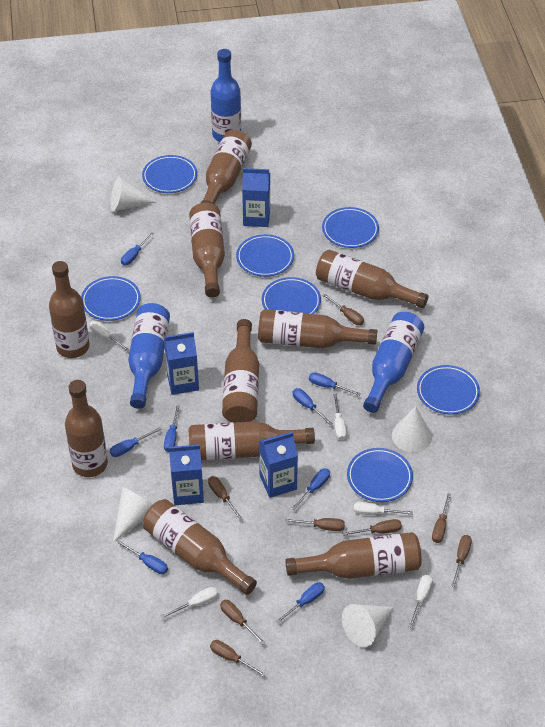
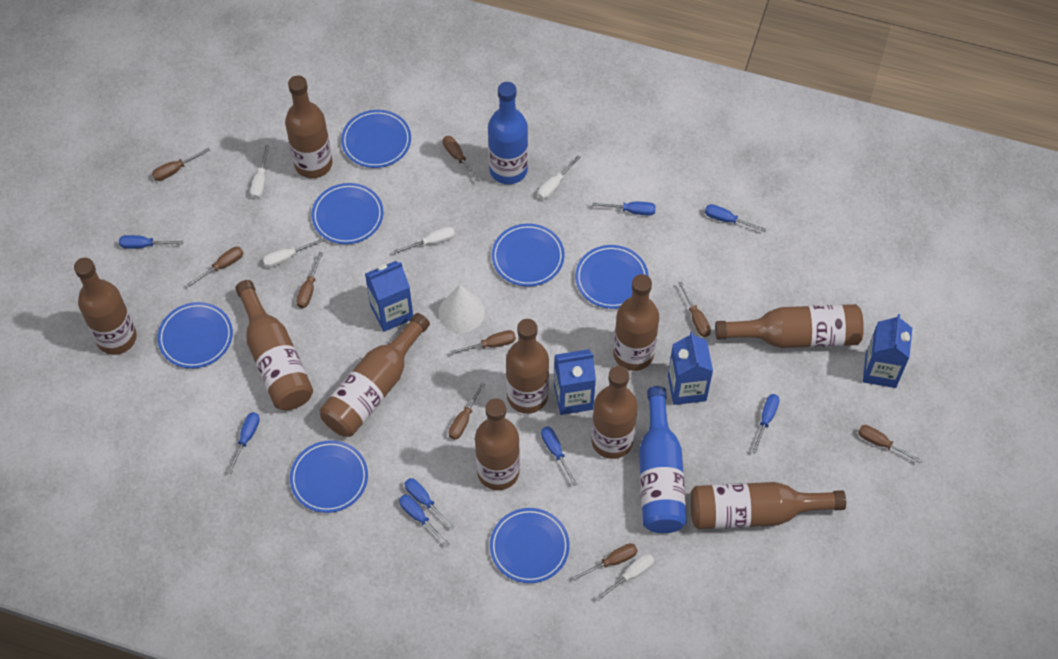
blue bottle: 3 -> 2
brown screwdriver: 8 -> 9
white cone: 4 -> 1

